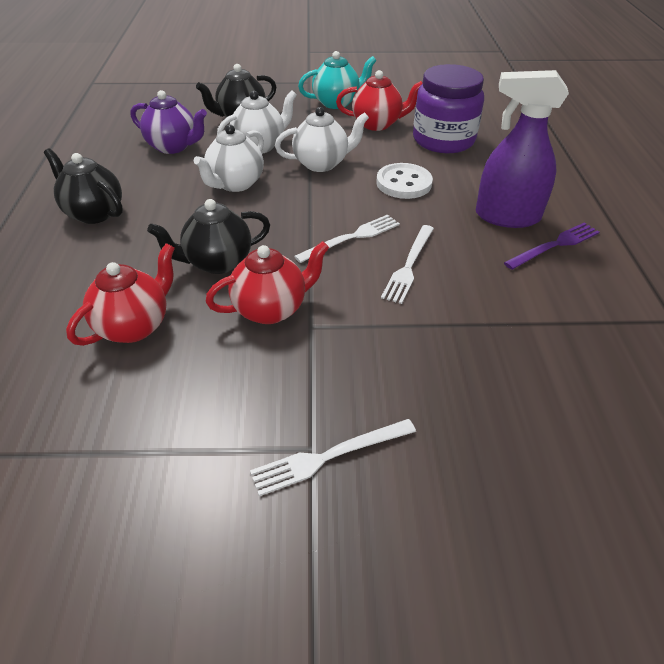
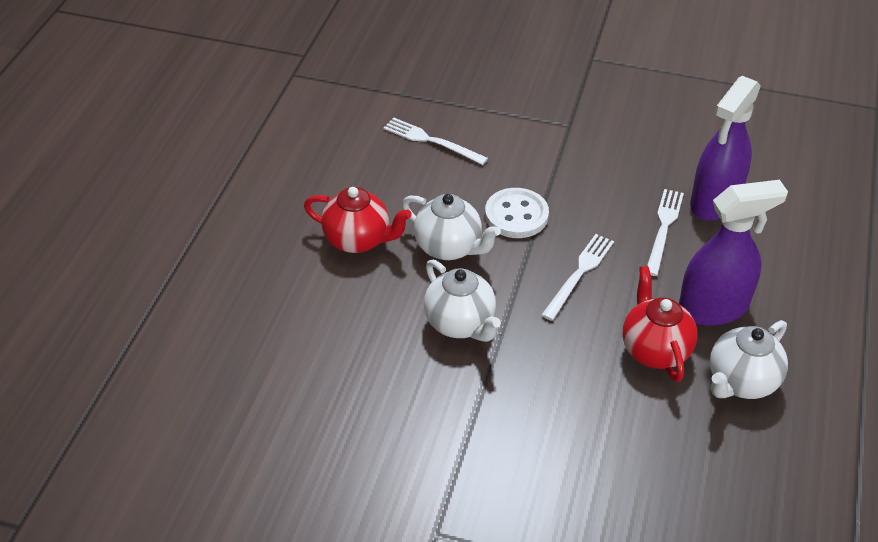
black teapot: 3 -> 0
purple fork: 1 -> 0
purple jar: 1 -> 0
purple spray bottle: 1 -> 2
purple teapot: 1 -> 0
red teapot: 3 -> 2
turquoise teapot: 1 -> 0

